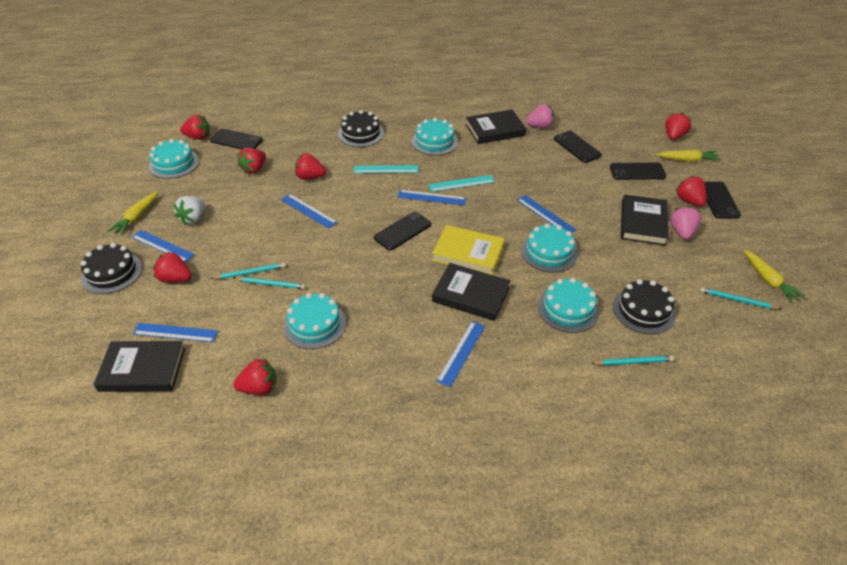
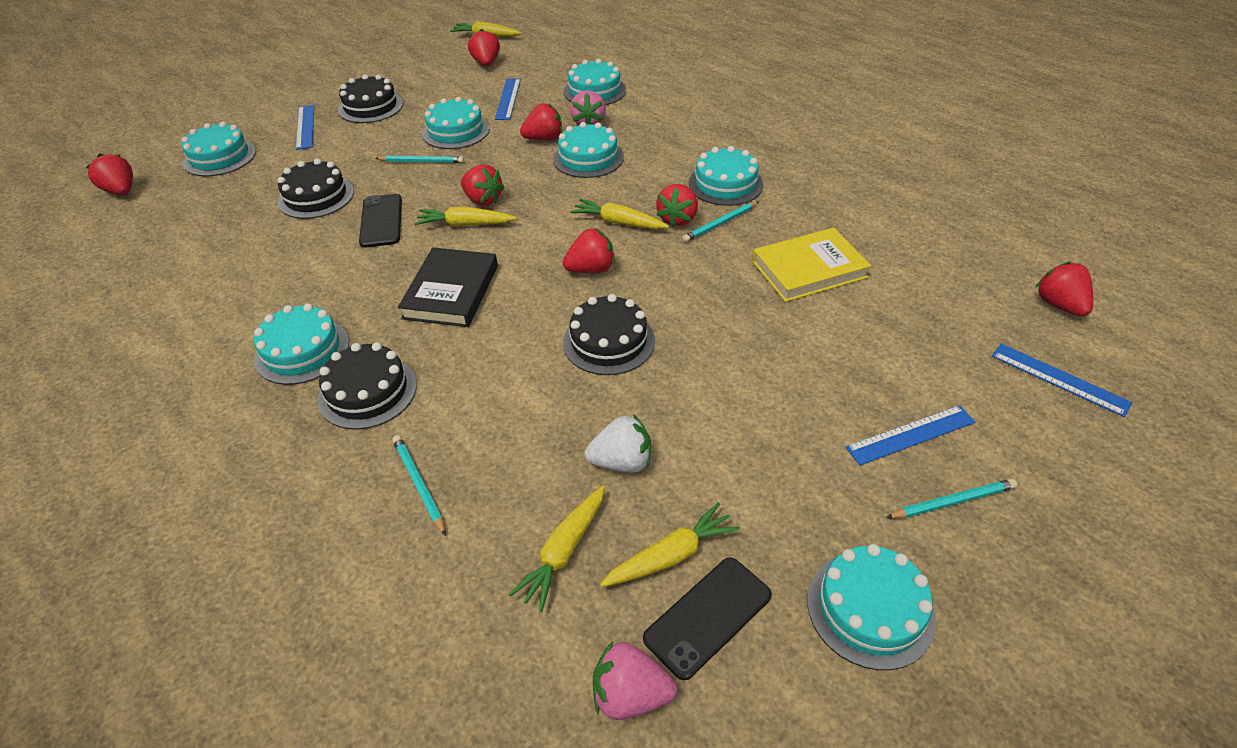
black book: 4 -> 1
black cake: 3 -> 4
black phone: 5 -> 2
blue ruler: 6 -> 4
turquoise cake: 5 -> 7
turquoise ruler: 2 -> 0
yellow carrot: 3 -> 5

